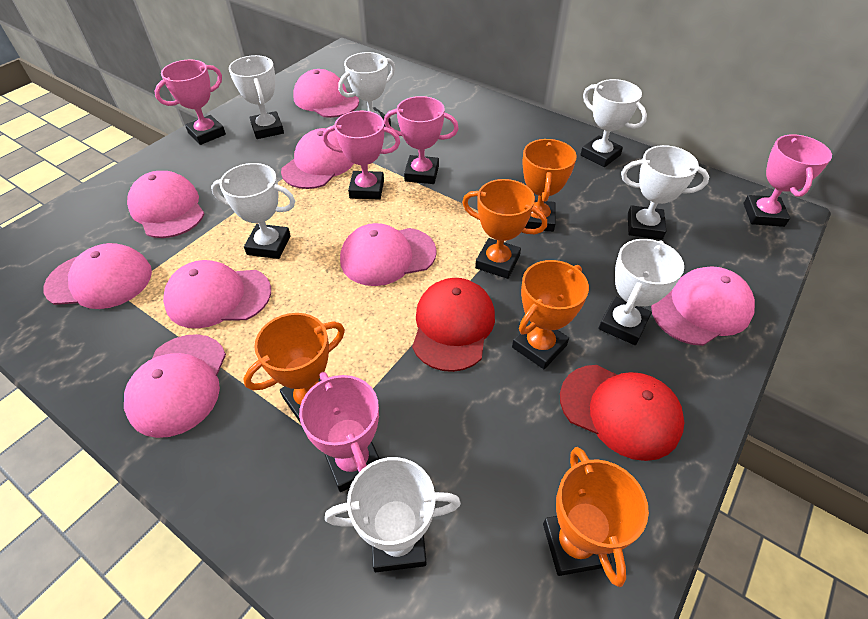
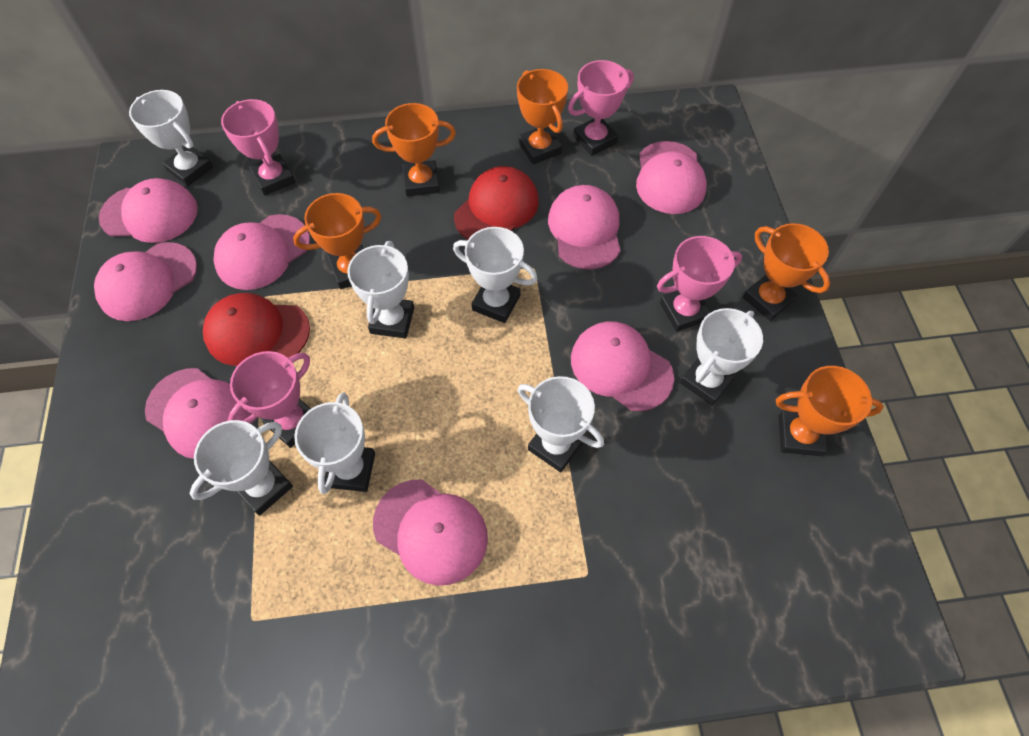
pink trophy: 5 -> 4

